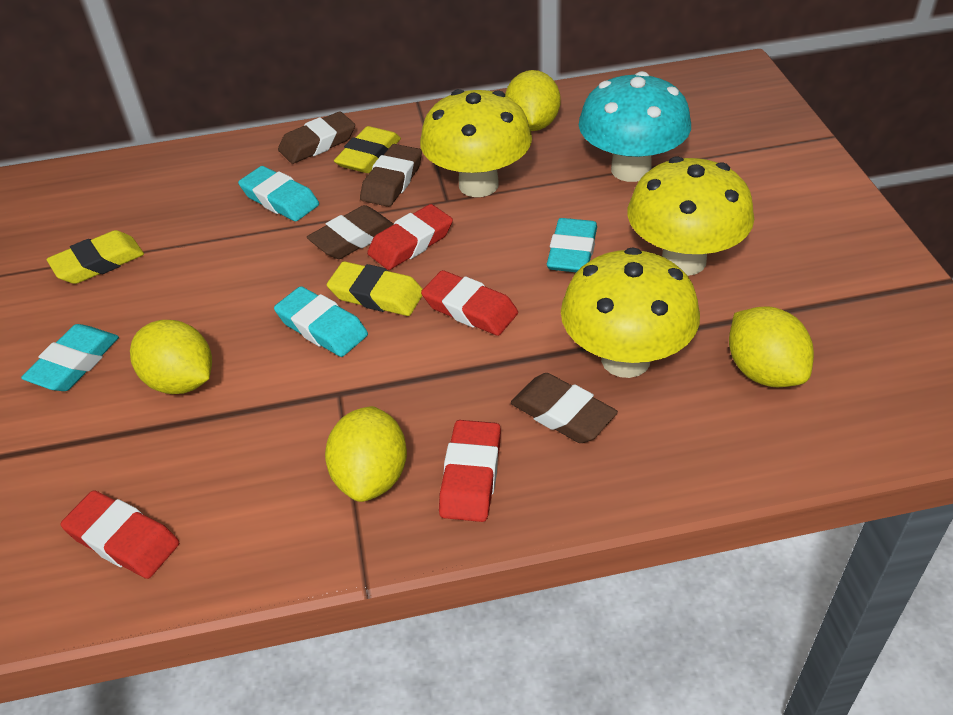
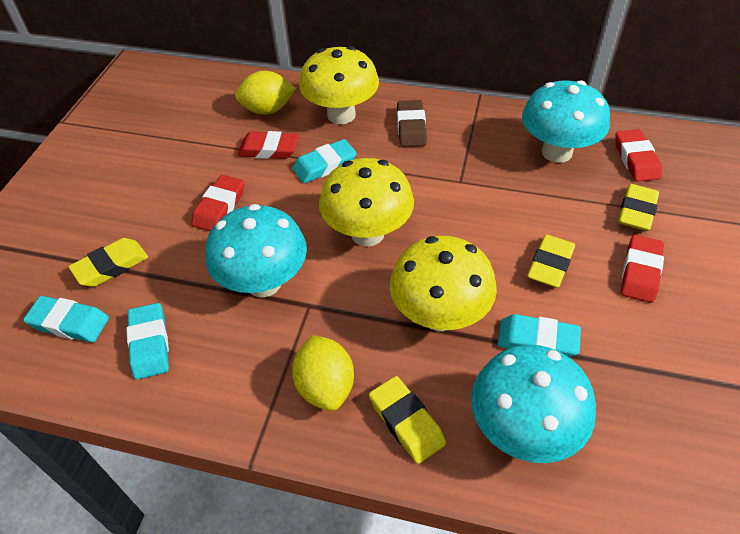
brown eraser: 4 -> 1
turquoise mushroom: 1 -> 3
yellow eraser: 3 -> 4
yellow lemon: 4 -> 2

